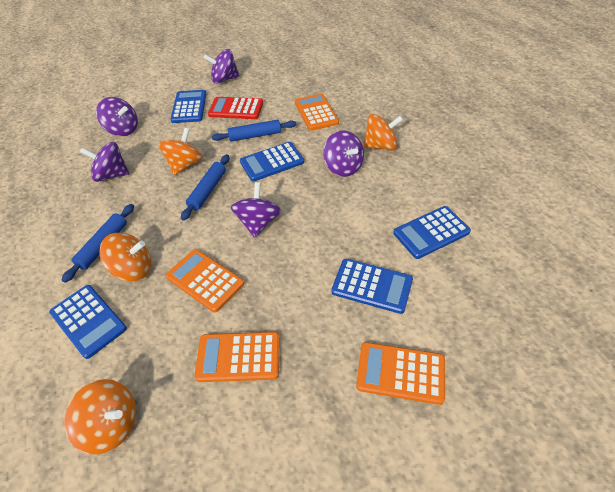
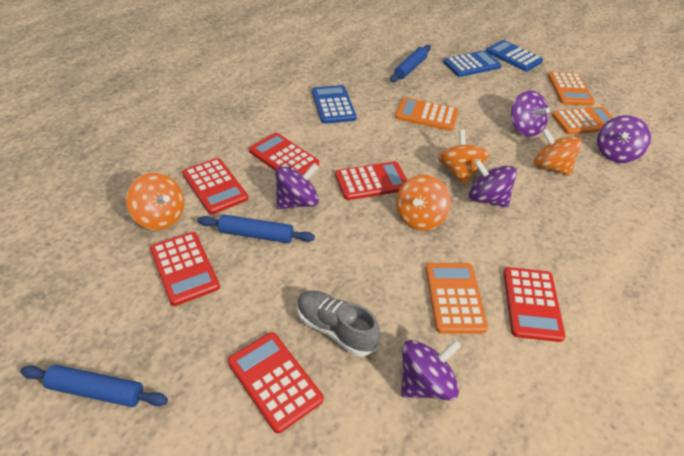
blue calculator: 5 -> 3
grey shoe: 0 -> 1
red calculator: 1 -> 6

